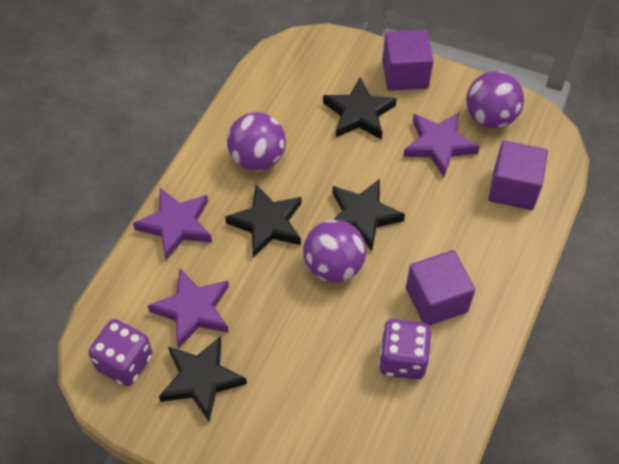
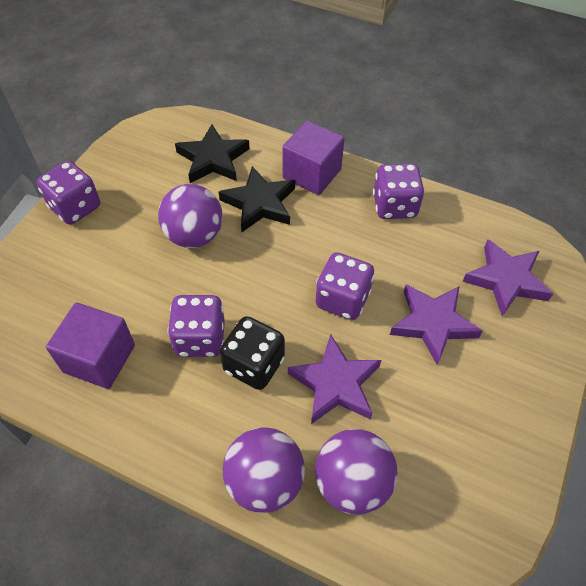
black dice: 0 -> 1
black star: 4 -> 2
purple cube: 3 -> 2
purple dice: 2 -> 4

